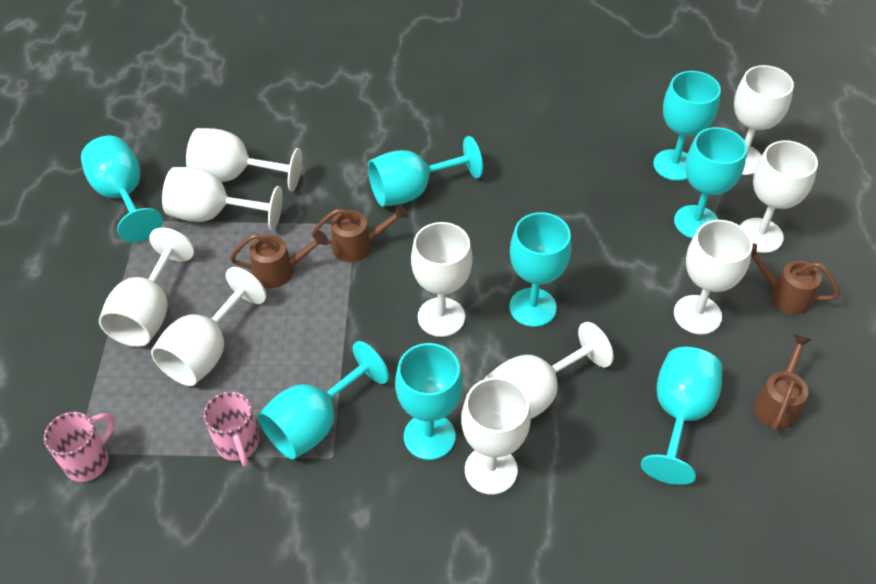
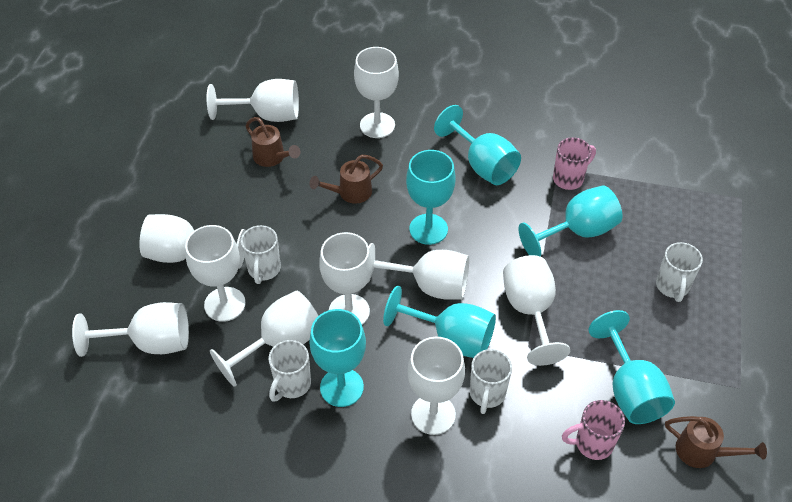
brown watering can: 4 -> 3
turquoise goblet: 8 -> 6
white mug: 0 -> 4

